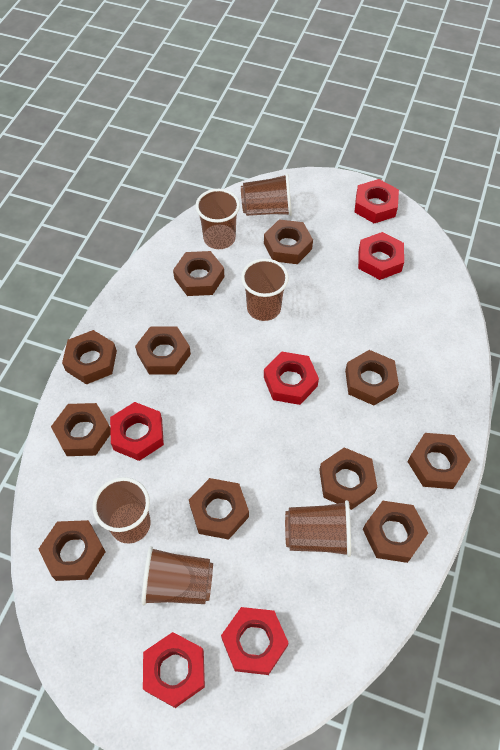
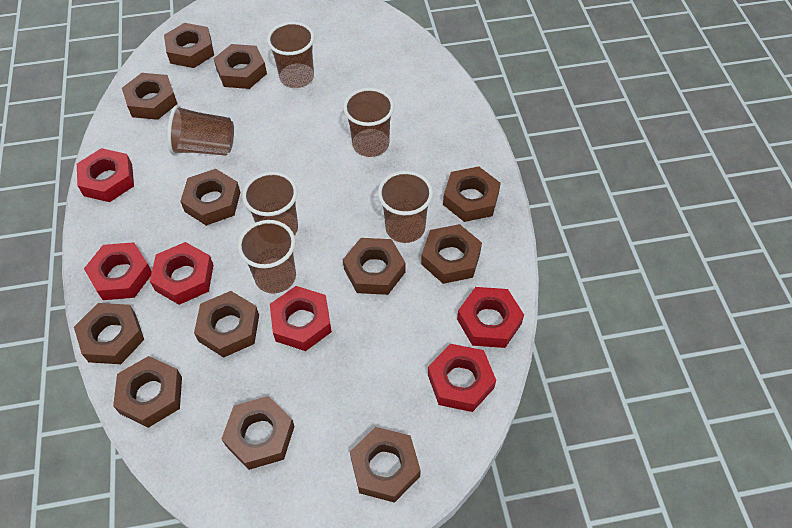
brown nut: 11 -> 12

